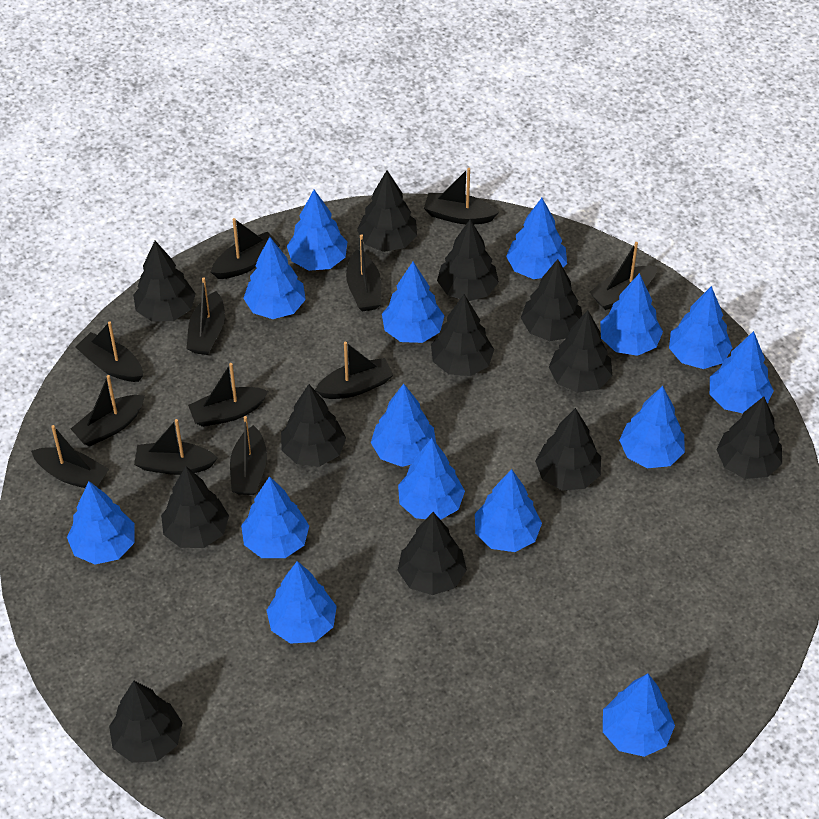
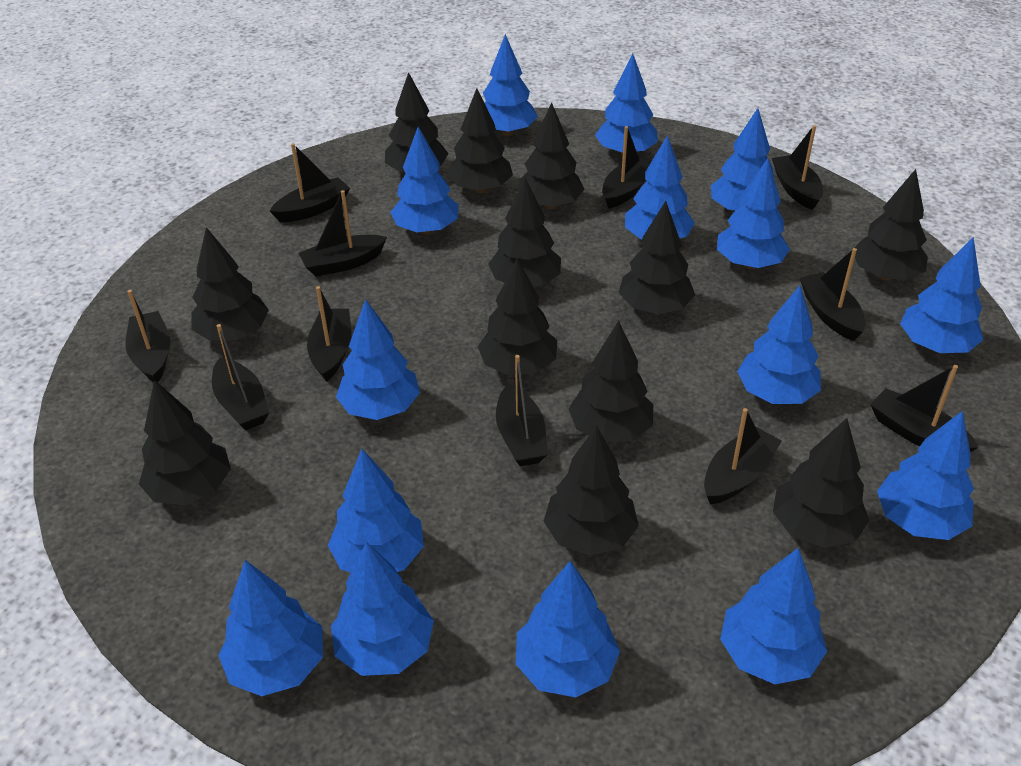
black boat: 12 -> 11

